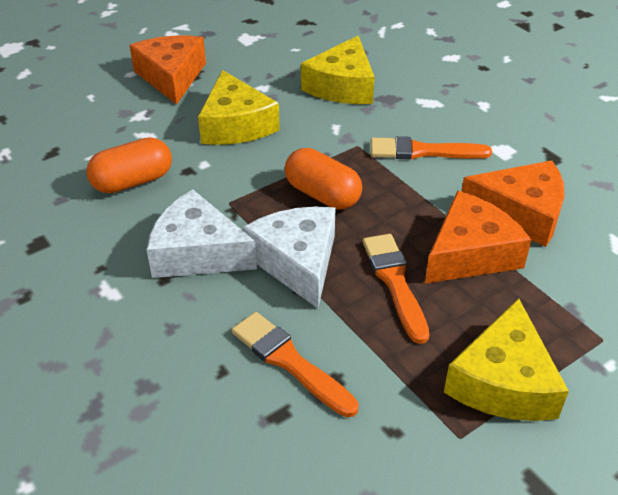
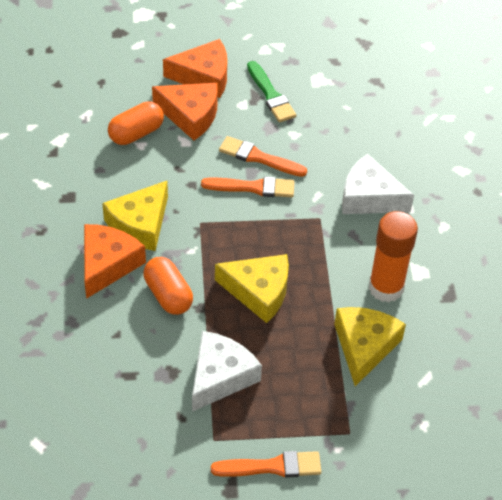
green brush: 0 -> 1
orange glue stick: 0 -> 1

